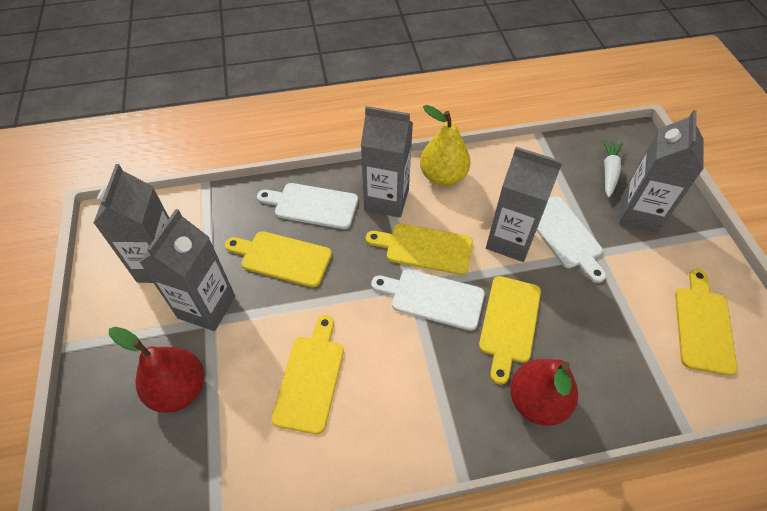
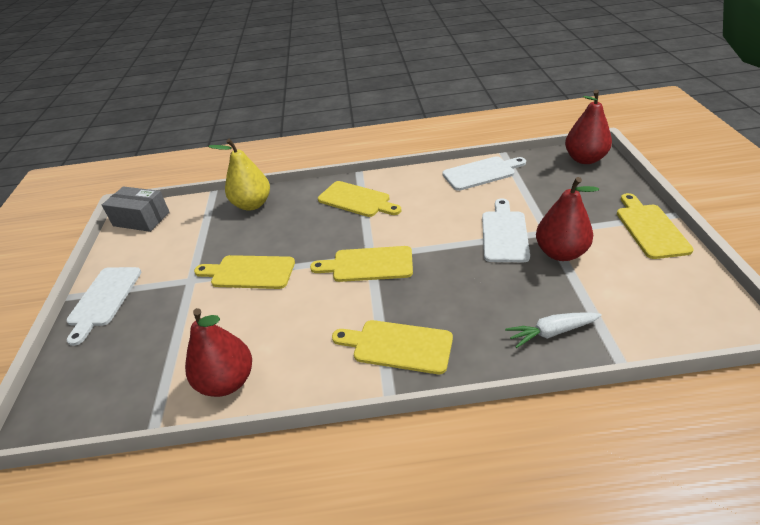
grey box: 0 -> 1
grey carton: 5 -> 0
red pear: 2 -> 3

